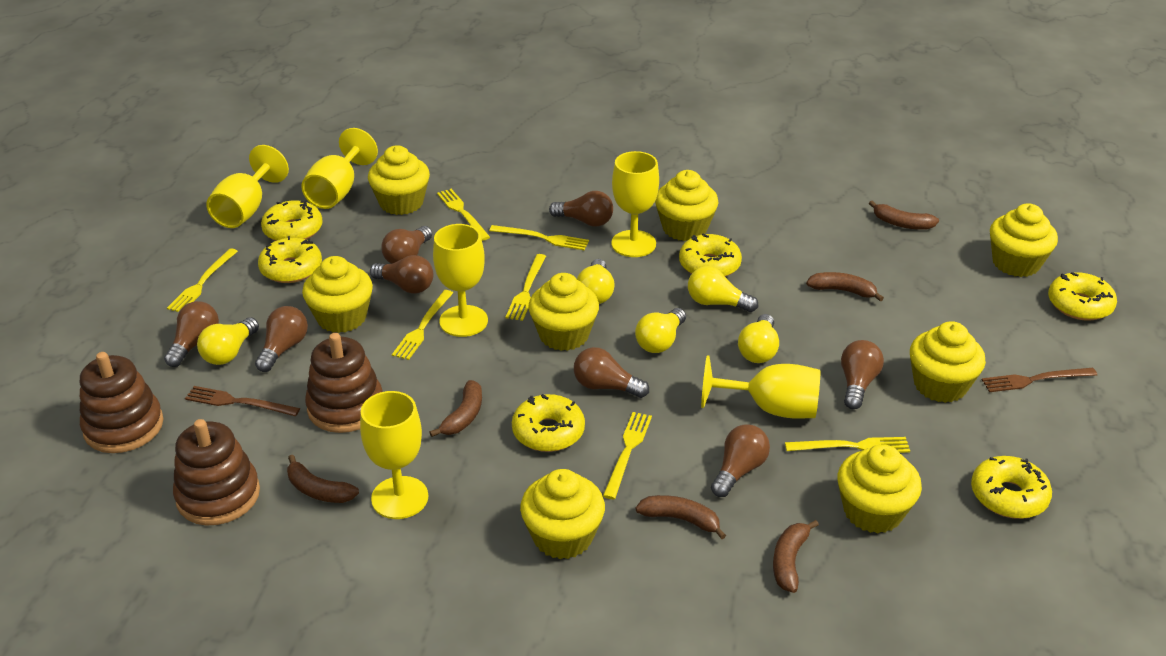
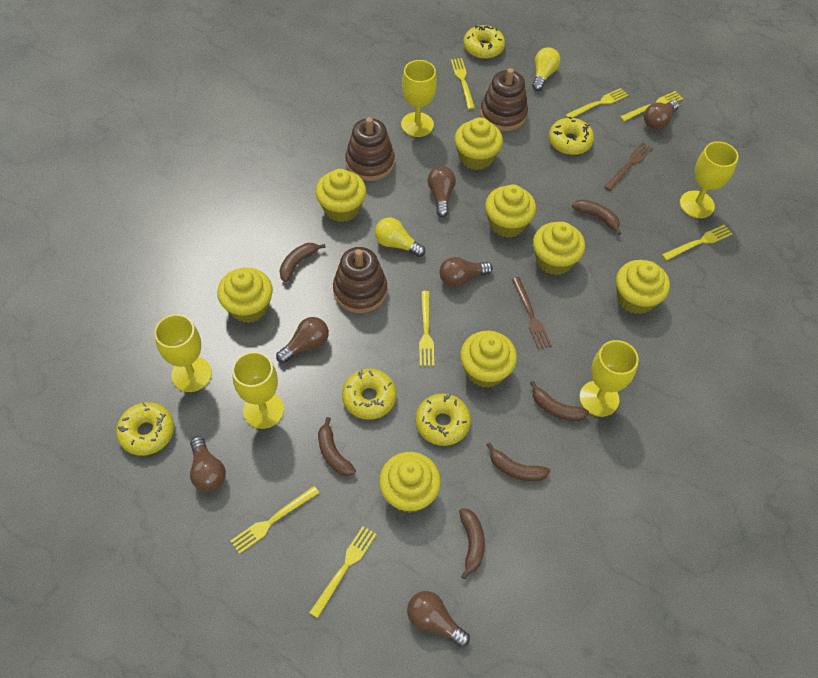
brown light bulb: 8 -> 6
yellow donut: 6 -> 5
yellow goblet: 6 -> 5
yellow light bulb: 5 -> 2

